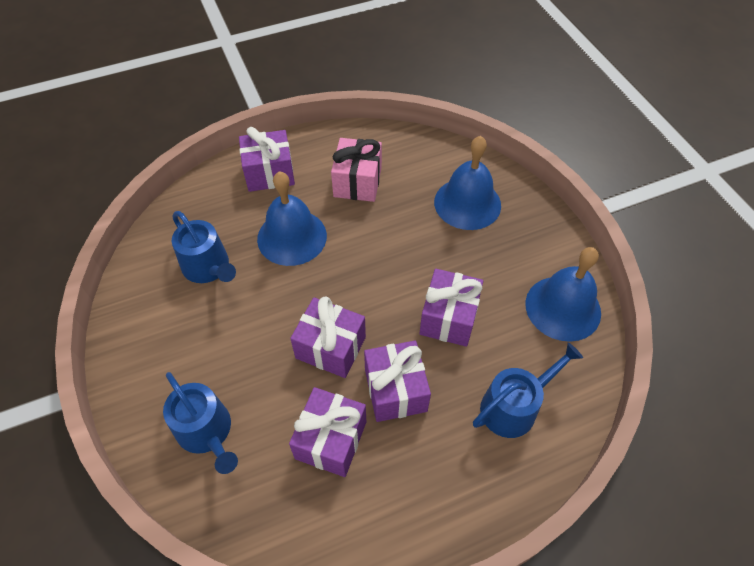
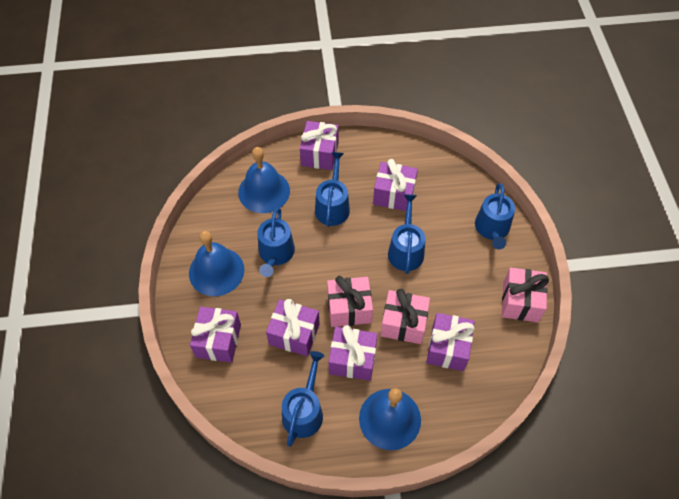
blue watering can: 3 -> 5
pink gift: 1 -> 3
purple gift: 5 -> 6

